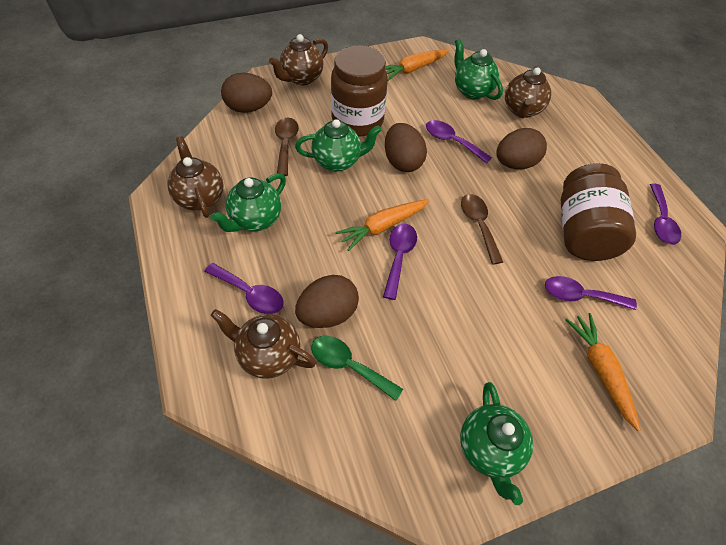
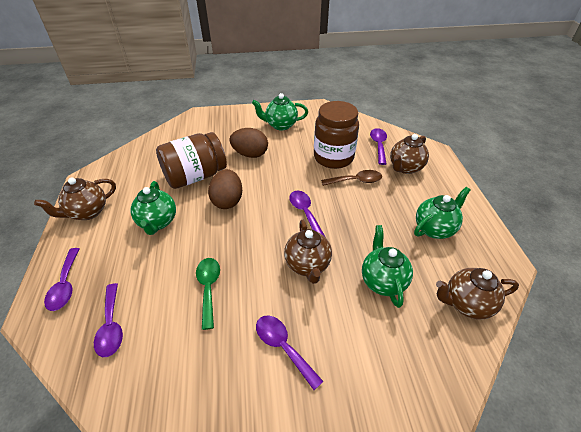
brown egg: 4 -> 2
brown spoon: 2 -> 1
orange carrot: 3 -> 0

